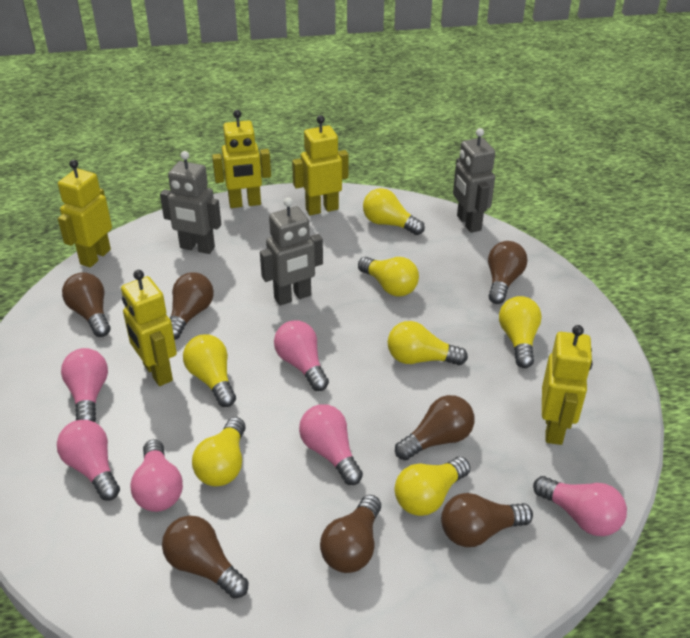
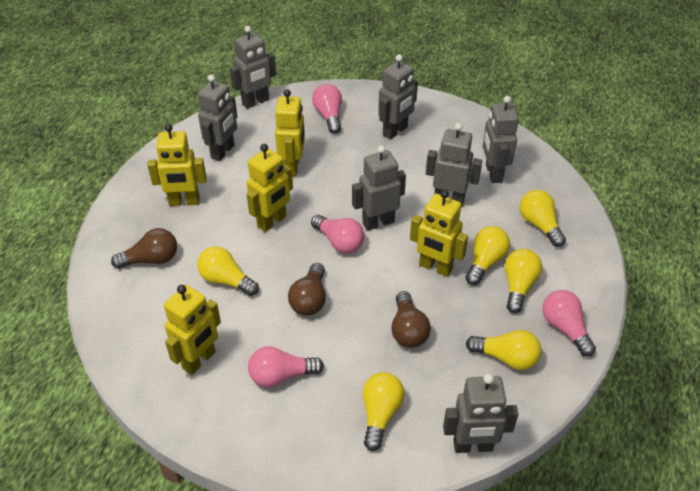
brown light bulb: 7 -> 3
grey robot: 3 -> 7
pink light bulb: 6 -> 4
yellow light bulb: 7 -> 6

